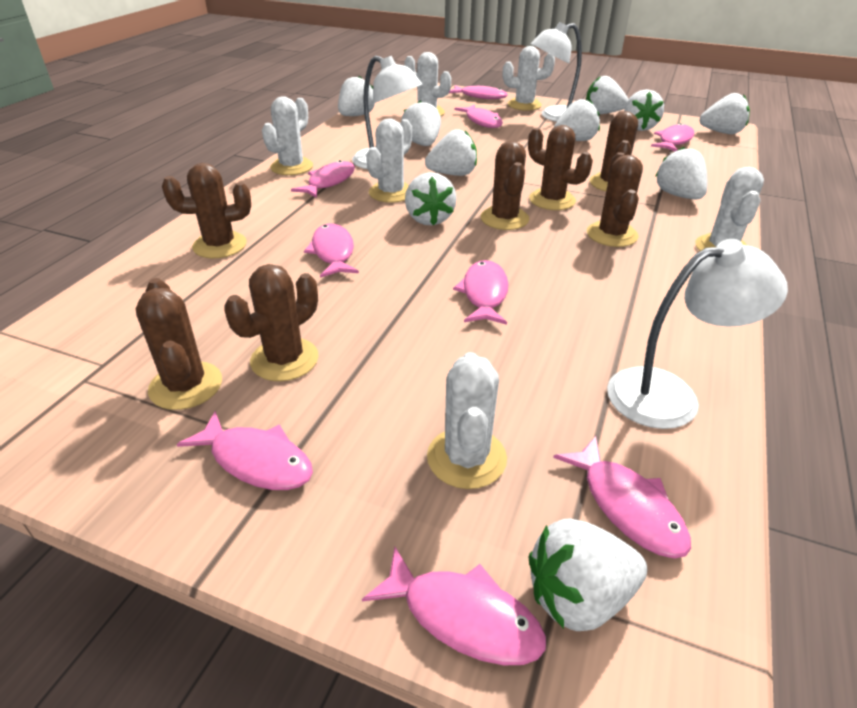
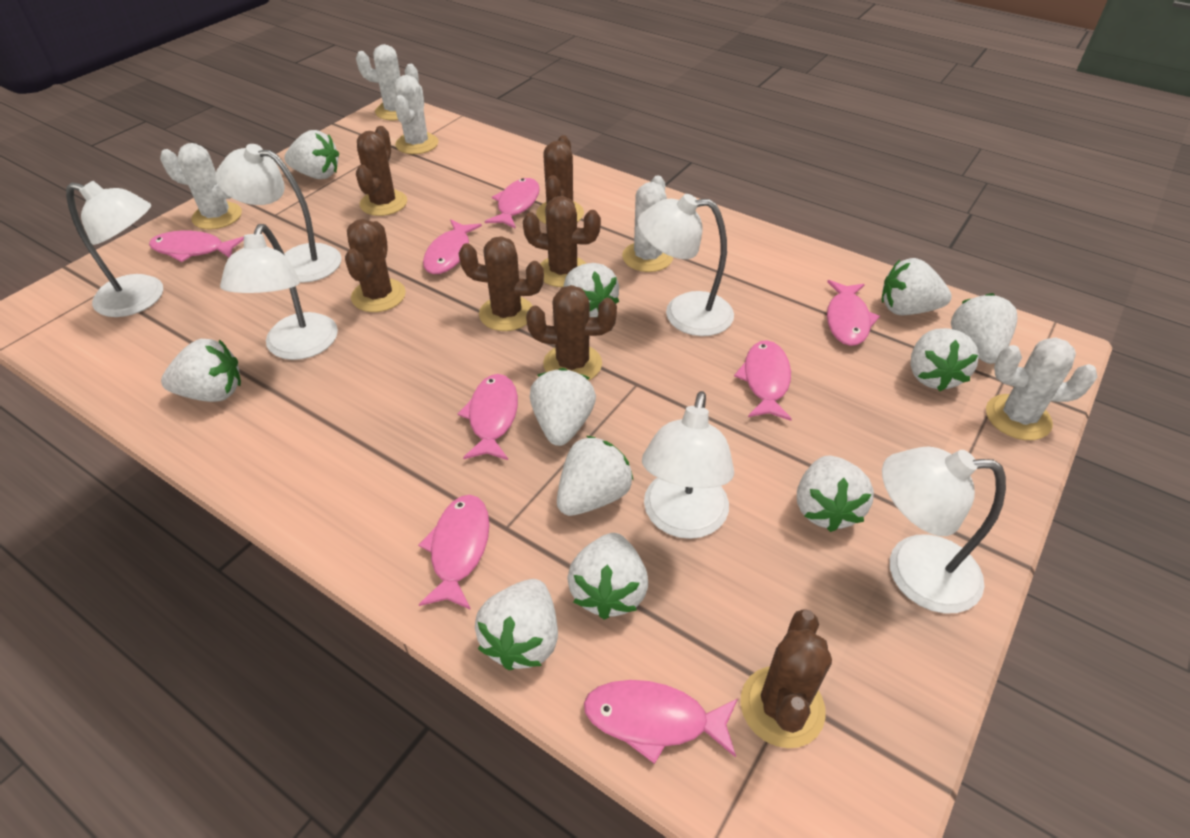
pink fish: 9 -> 8
white cactus: 6 -> 5
white lamp: 3 -> 6
white strawberry: 10 -> 11

